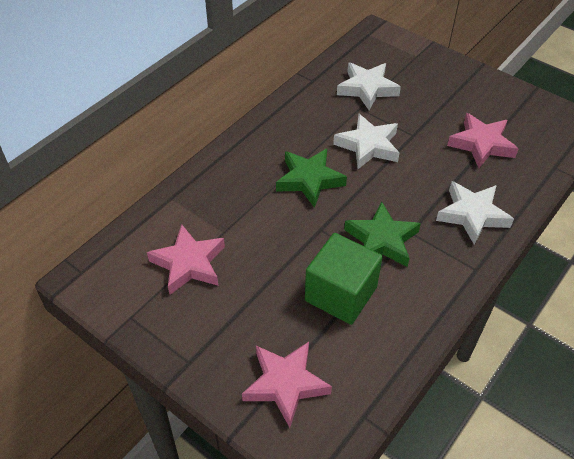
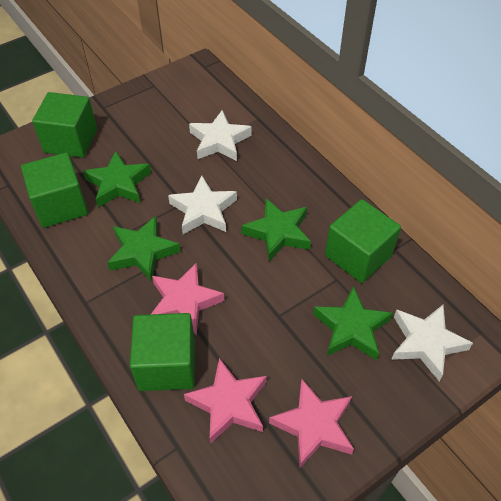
green cube: 1 -> 4
green star: 2 -> 4

